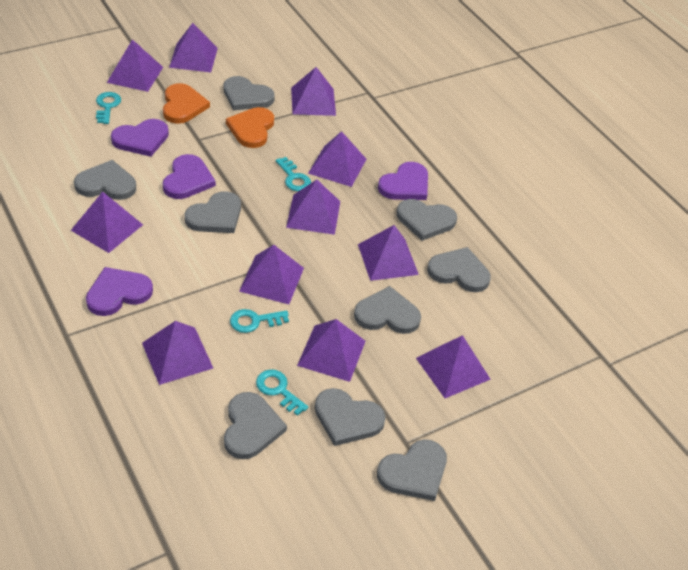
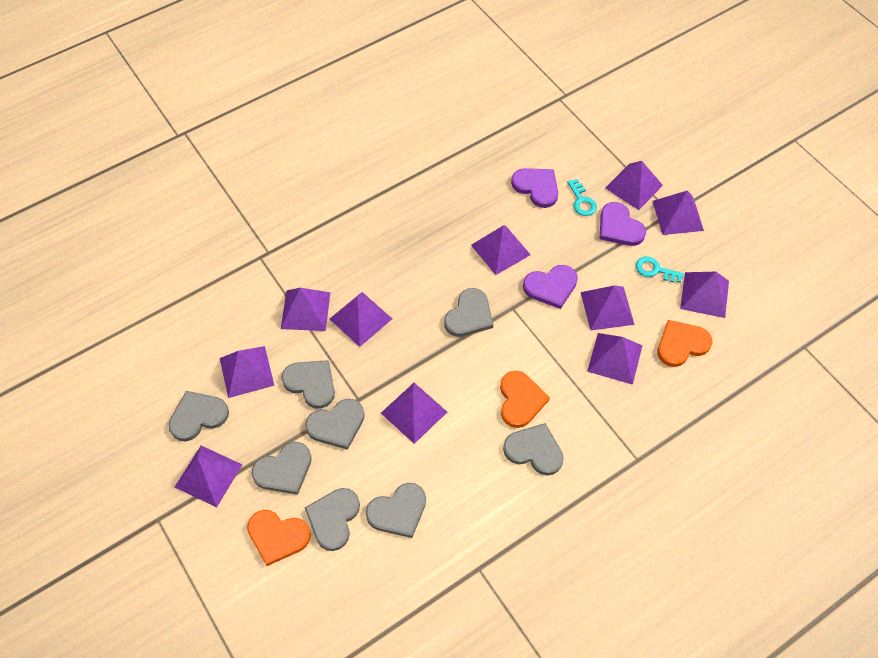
grey heart: 9 -> 8
orange heart: 2 -> 3
purple heart: 4 -> 3
turquoise key: 4 -> 2

